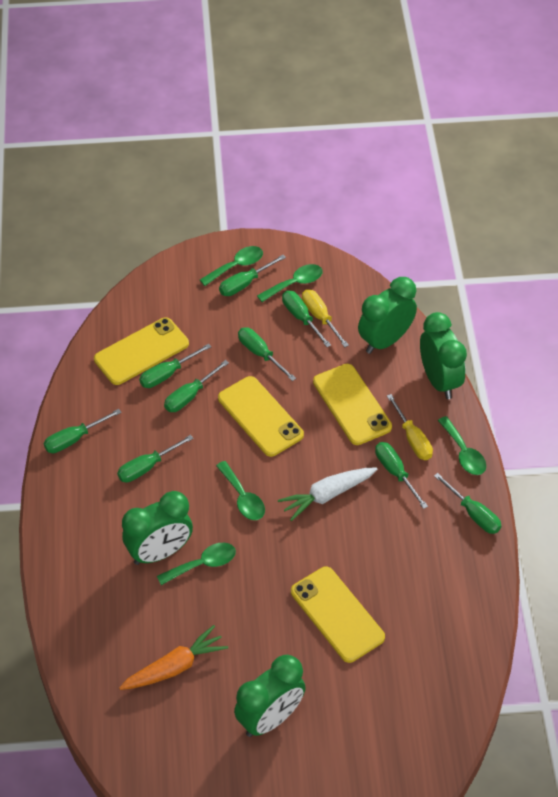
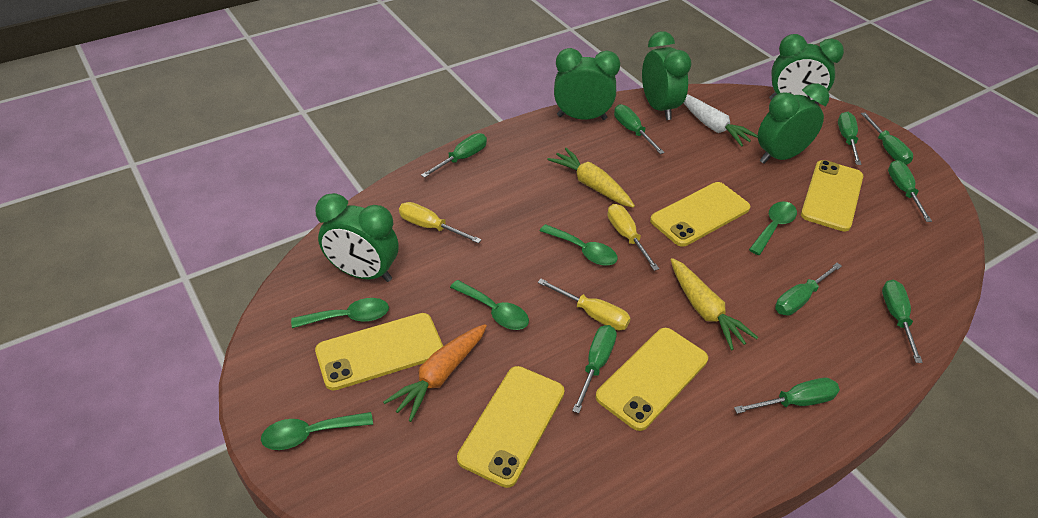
green clock: 4 -> 5
yellow carrot: 0 -> 2
yellow phone: 4 -> 5
yellow screwdriver: 2 -> 3

